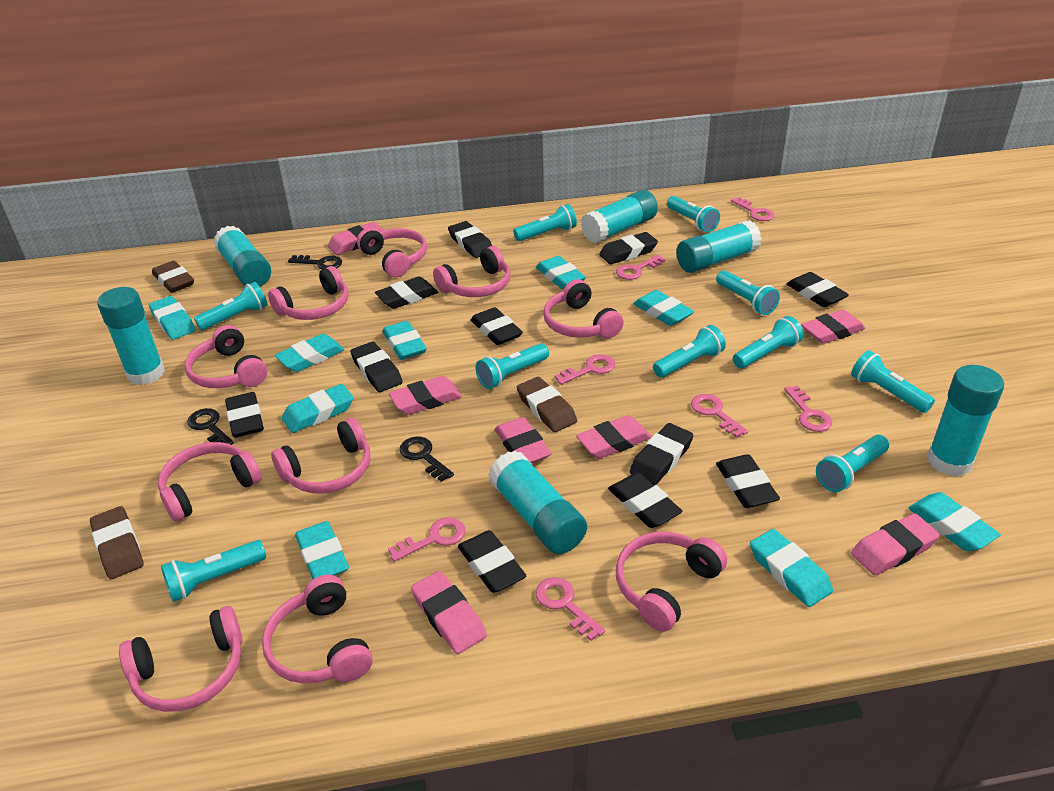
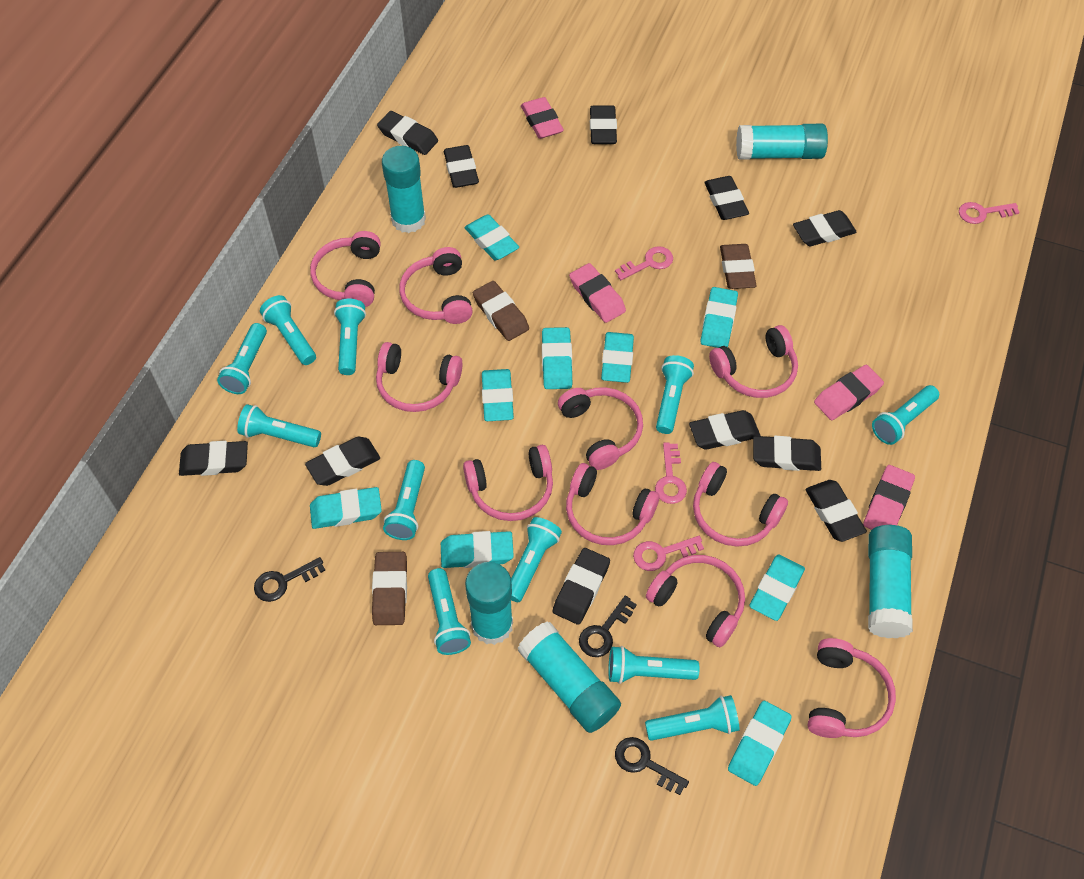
pink eraser: 7 -> 4
pink key: 7 -> 4
turquoise flashlight: 10 -> 11
turquoise glue stick: 6 -> 5

